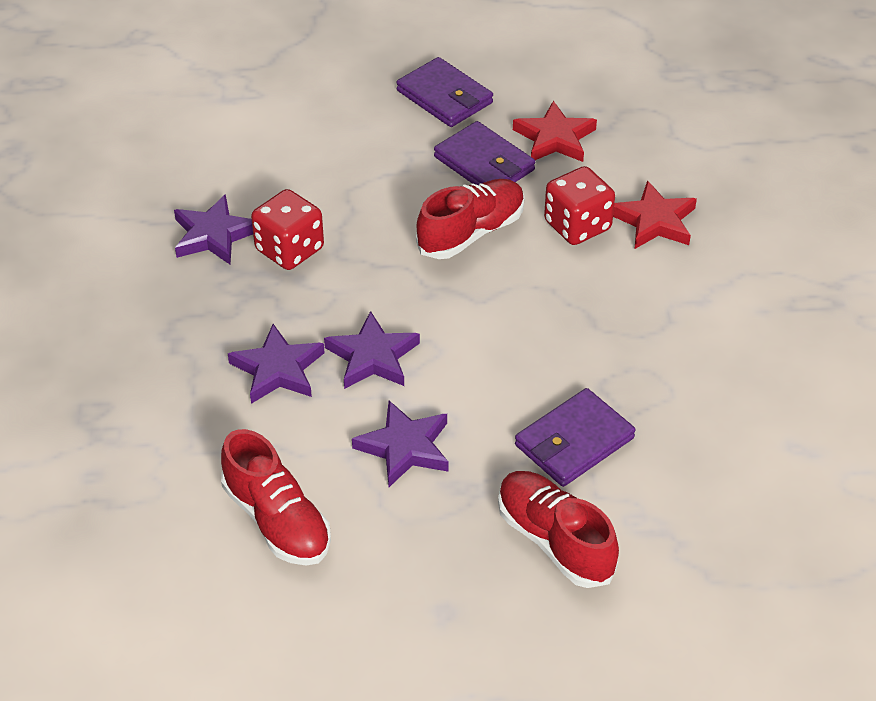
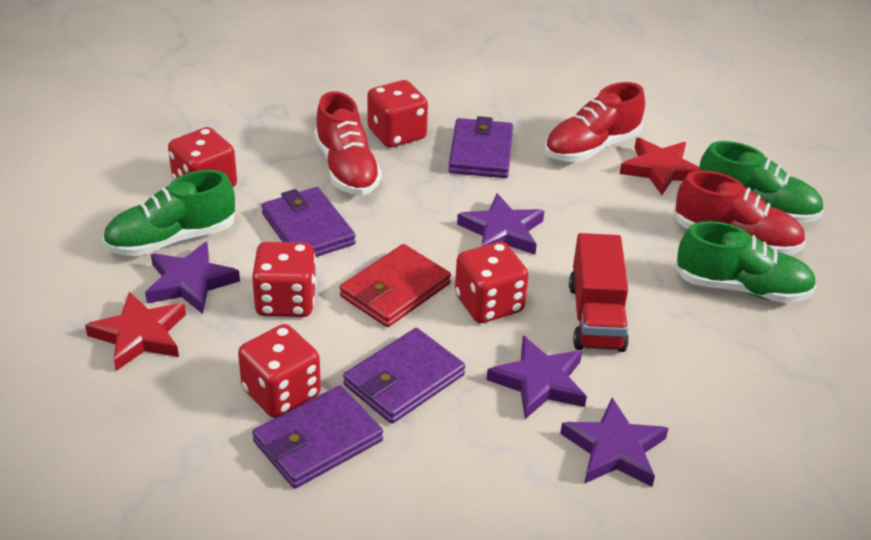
green shoe: 0 -> 3
purple wallet: 3 -> 4
red dice: 2 -> 5
red truck: 0 -> 1
red wallet: 0 -> 1

